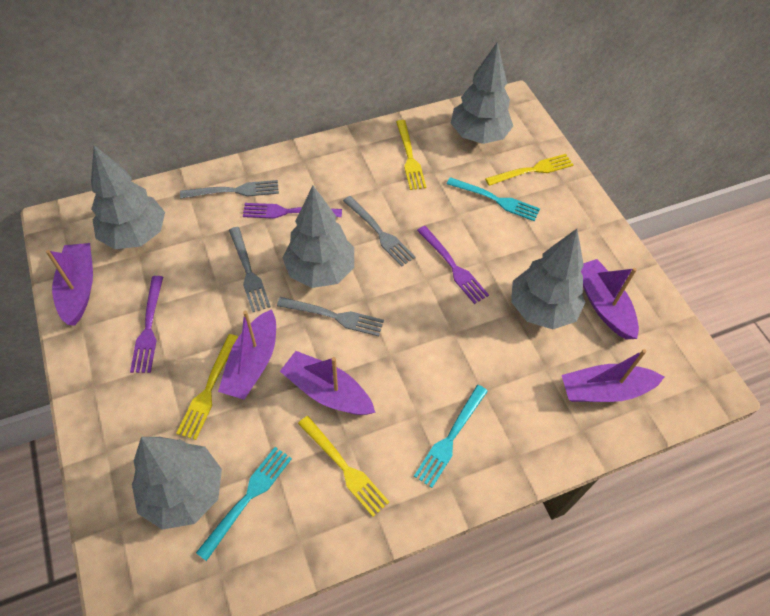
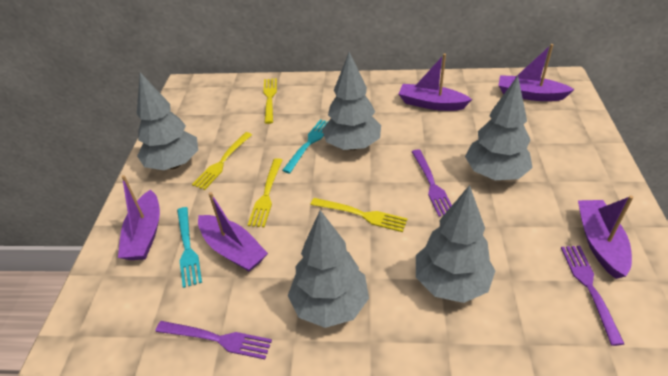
grey fork: 4 -> 0
turquoise fork: 3 -> 2

